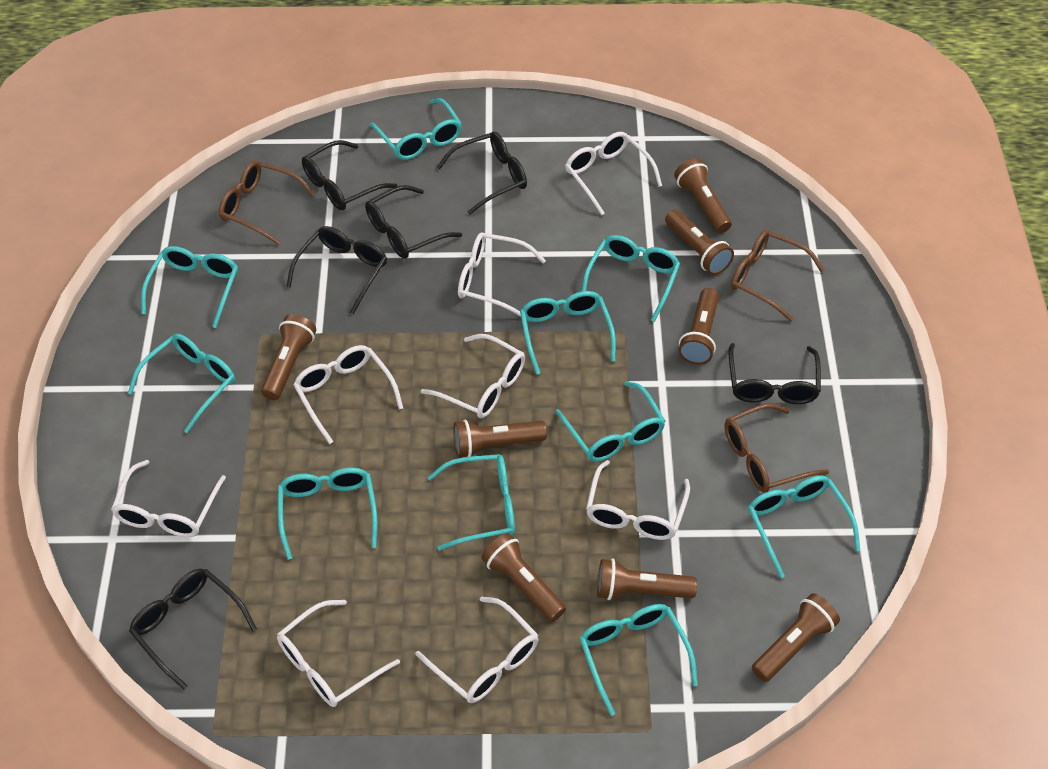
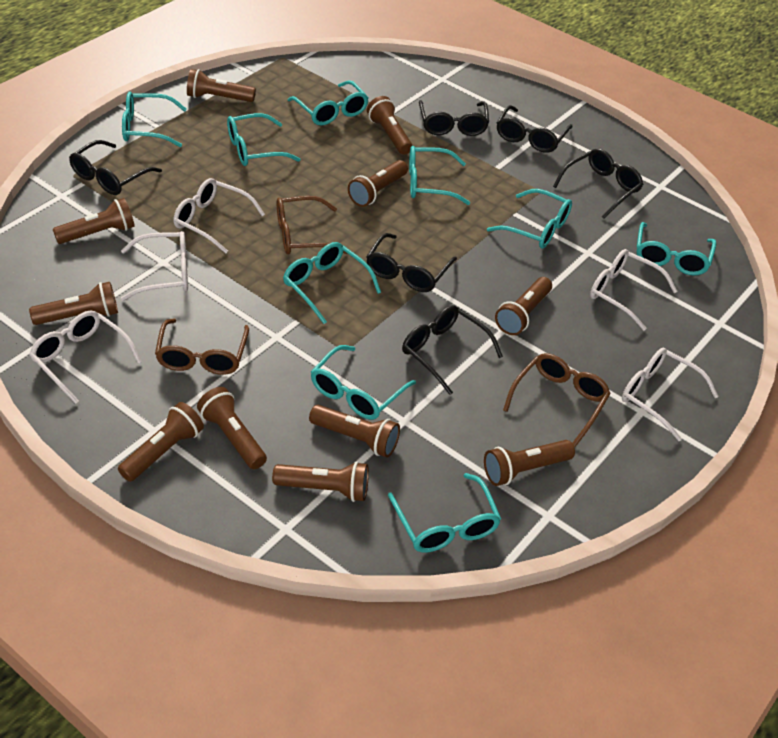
brown flashlight: 8 -> 11
turquoise glasses: 10 -> 9
white glasses: 8 -> 5

